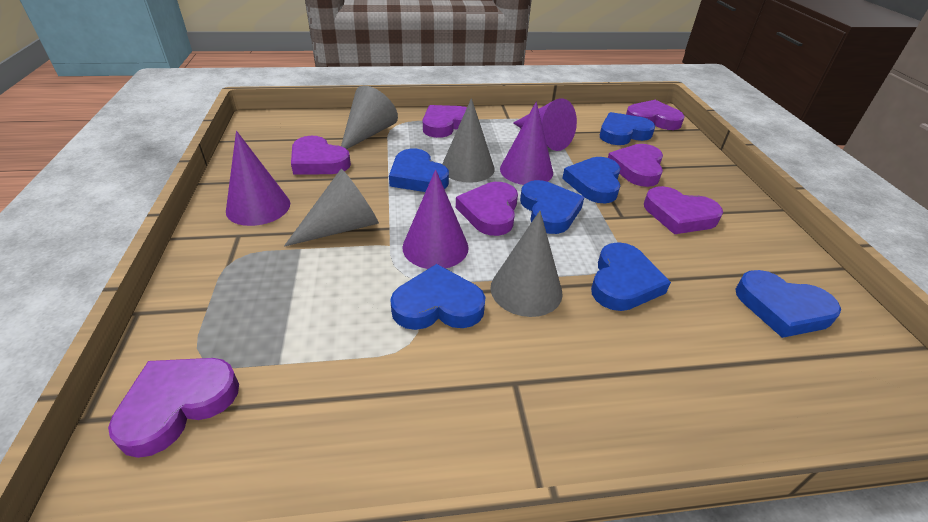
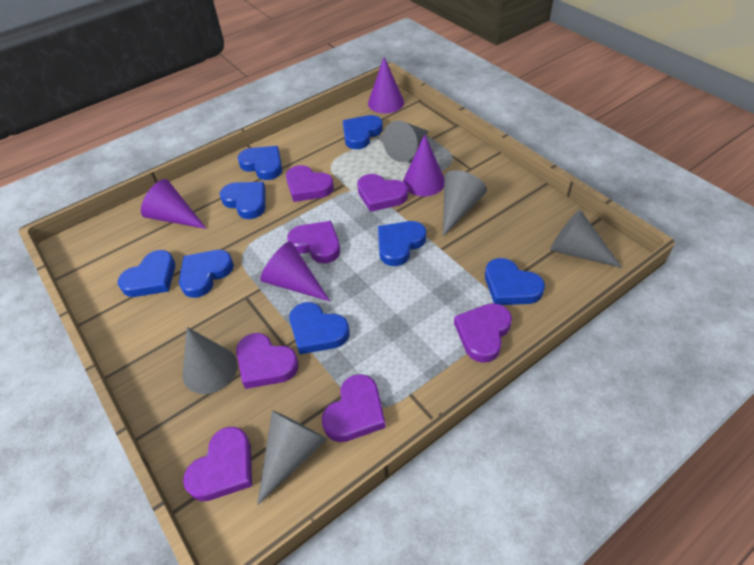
blue heart: 7 -> 8
grey cone: 4 -> 5

